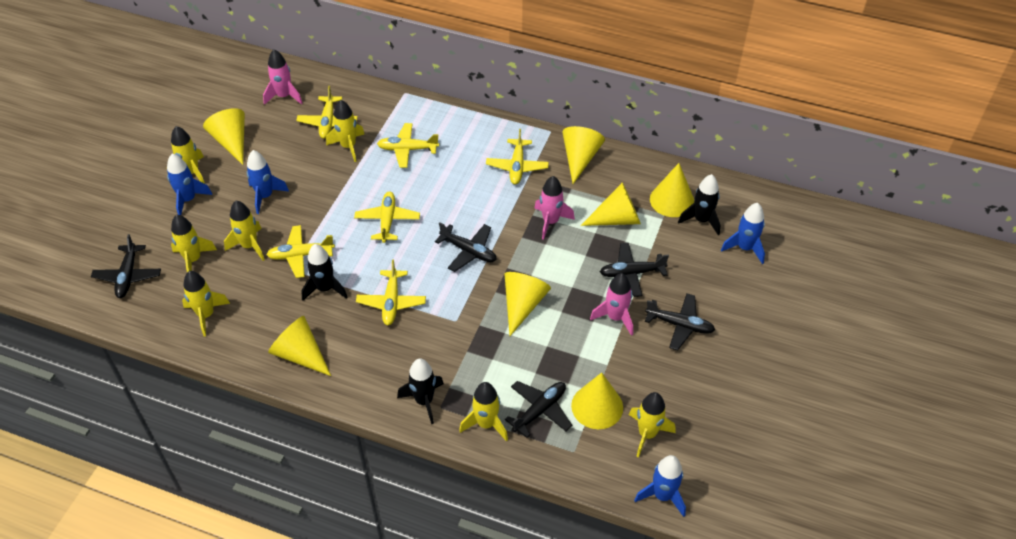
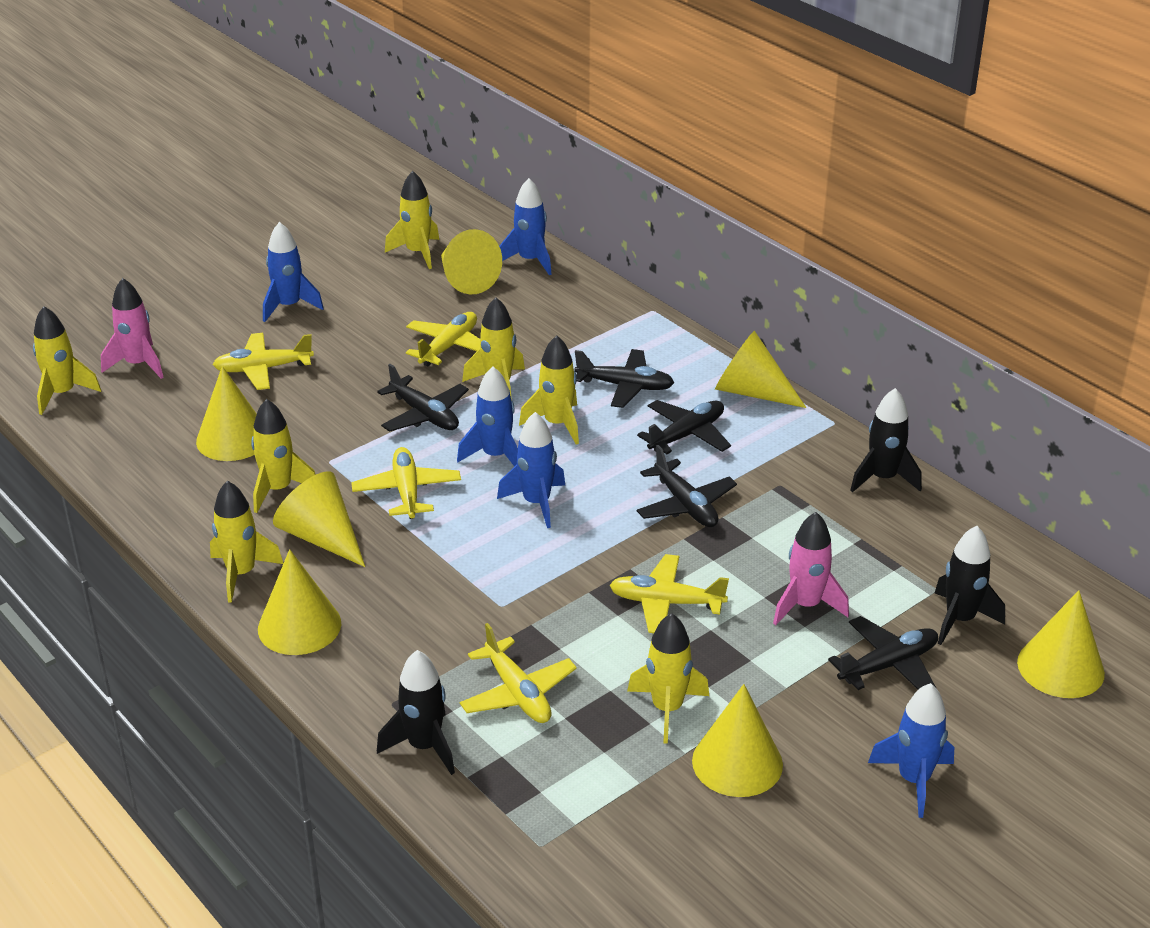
blue rocket: 4 -> 5
pink rocket: 3 -> 2
yellow plane: 6 -> 5

